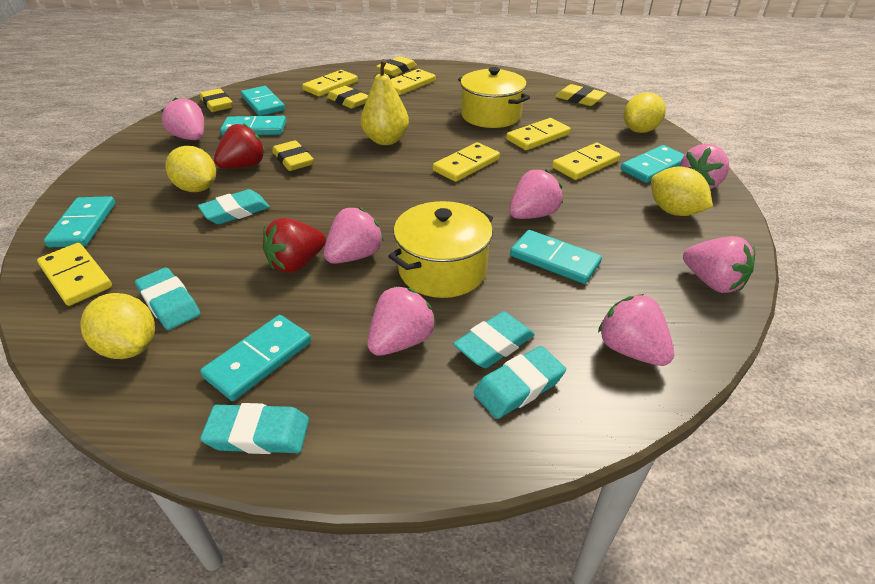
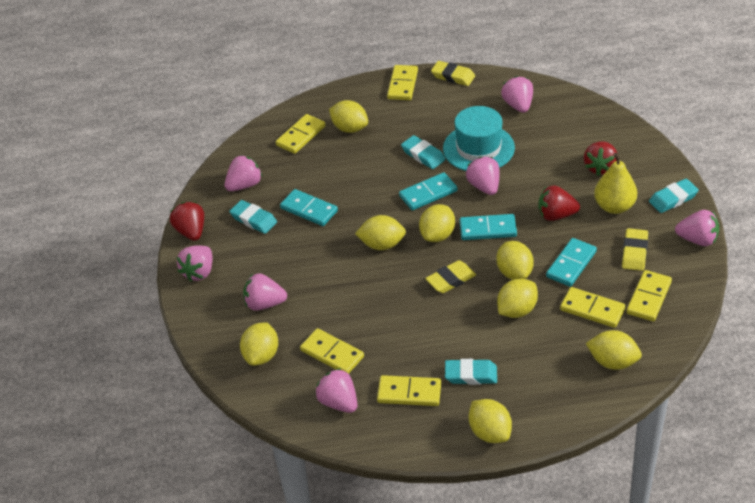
red strawberry: 2 -> 3
turquoise domino: 6 -> 4
turquoise eraser: 5 -> 4
turquoise hat: 0 -> 1
yellow eraser: 5 -> 3
yellow lemon: 4 -> 8
yellow pot: 2 -> 0

